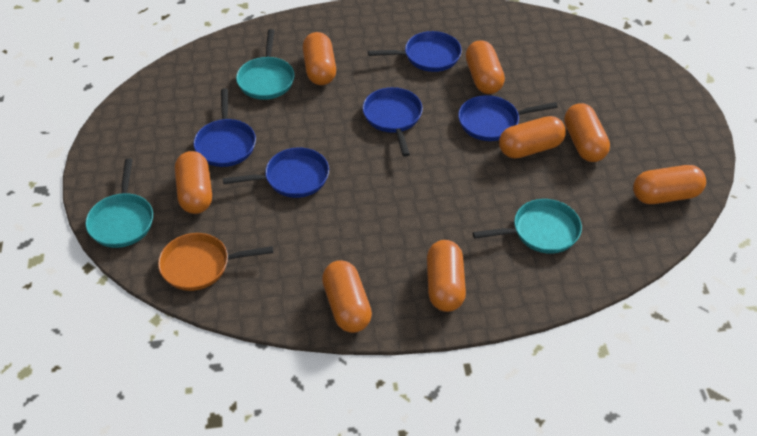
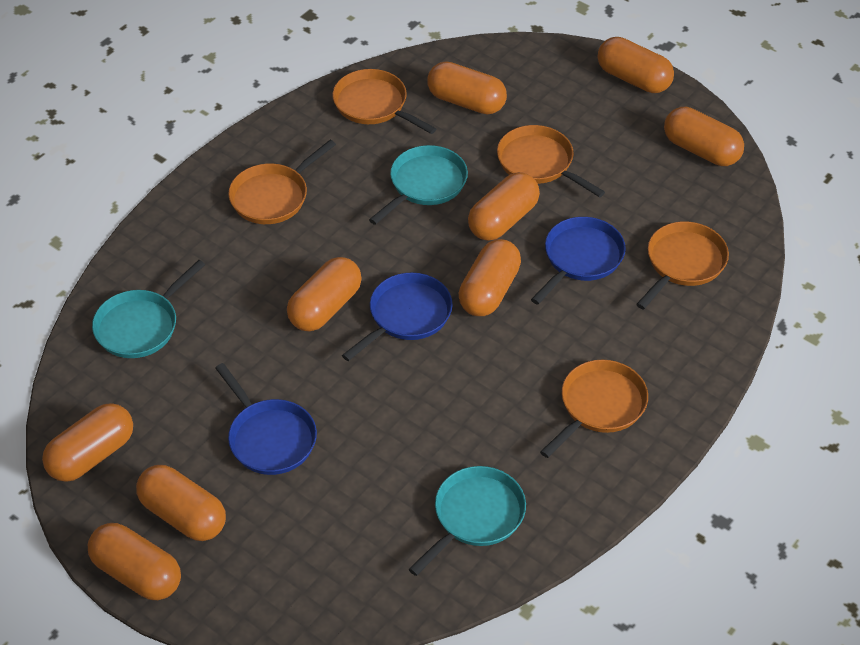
blue pan: 5 -> 3
orange capsule: 8 -> 9
orange pan: 1 -> 5

